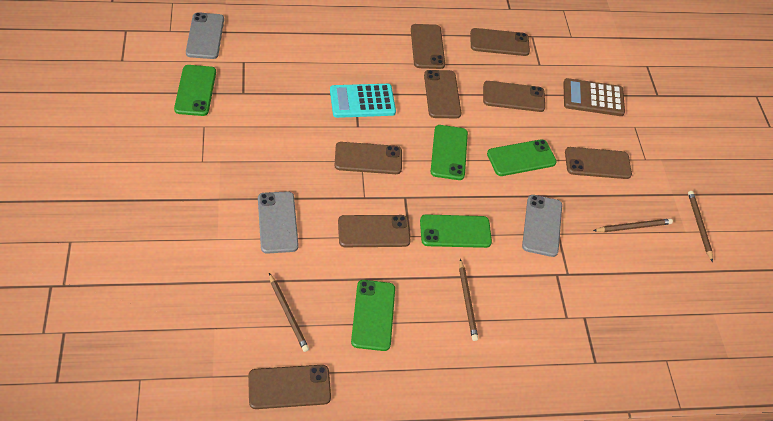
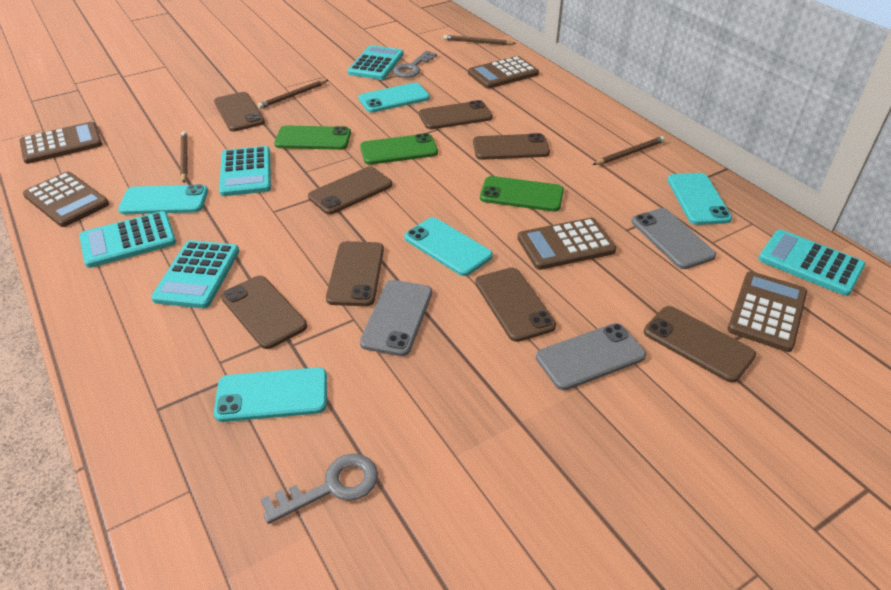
brown calculator: 1 -> 5
green phone: 5 -> 3
grey key: 0 -> 2
turquoise calculator: 1 -> 5
turquoise phone: 0 -> 5

